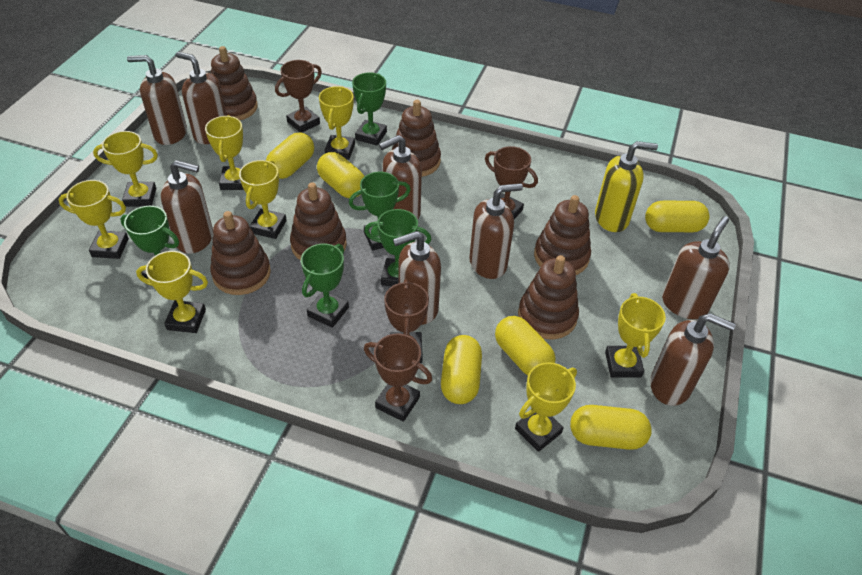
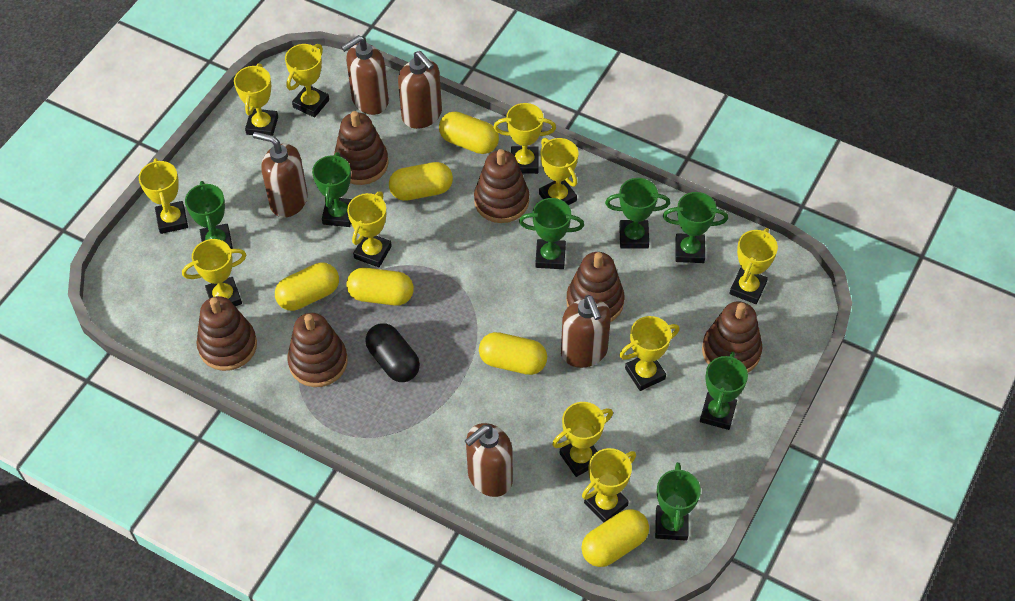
black capsule: 0 -> 1
brown soap dispenser: 8 -> 5
brown trophy: 4 -> 0
green trophy: 5 -> 7
yellow soap dispenser: 1 -> 0
yellow trophy: 8 -> 11

